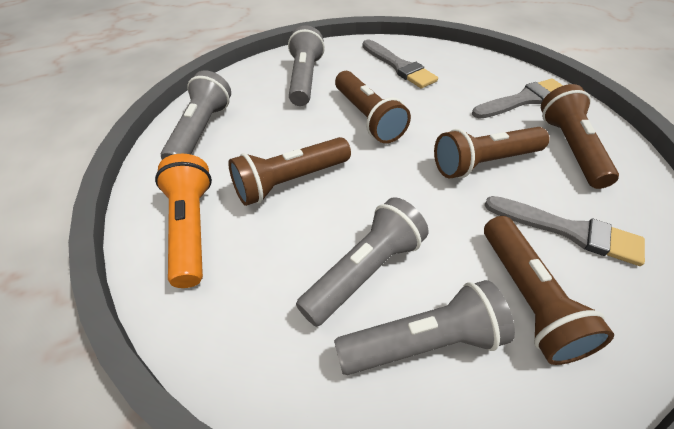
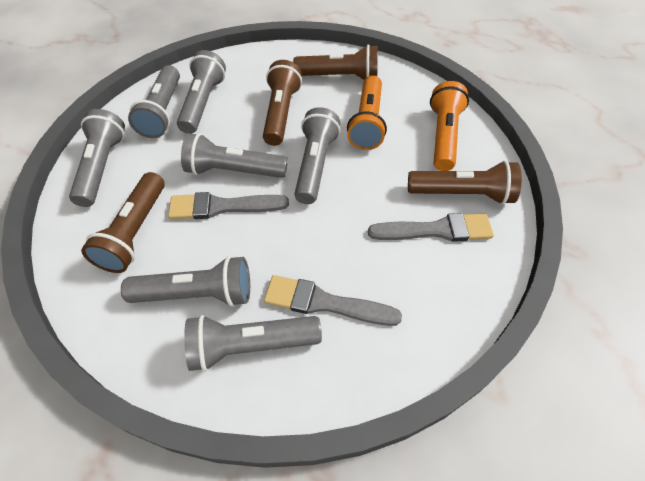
brown flashlight: 5 -> 4
grey flashlight: 4 -> 7
orange flashlight: 1 -> 2

